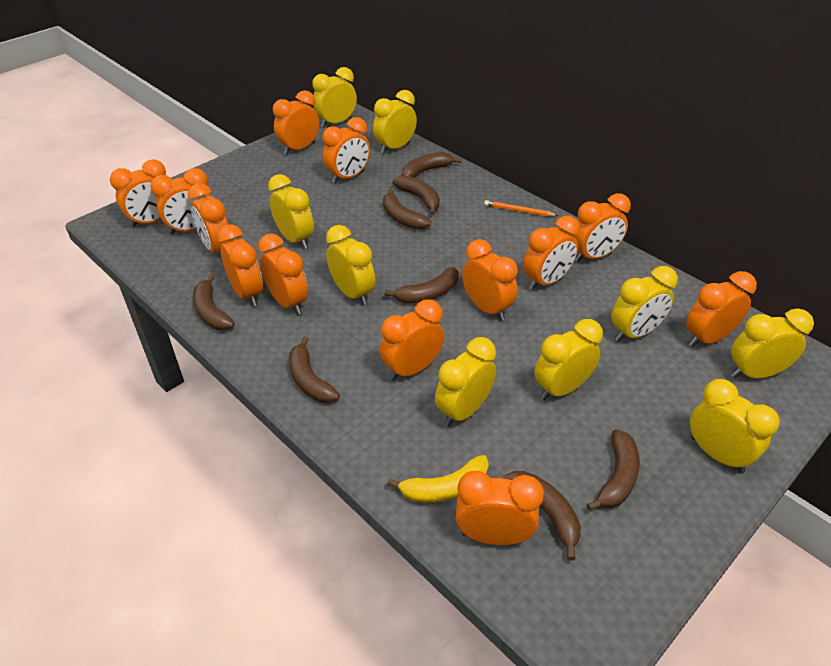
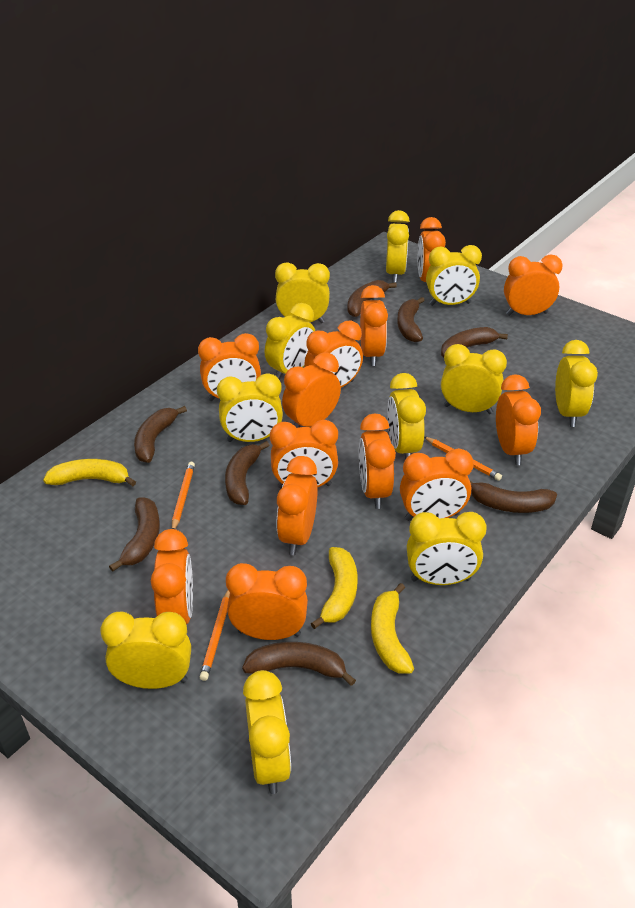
orange pencil: 1 -> 3
yellow banana: 1 -> 3
yellow clock: 9 -> 11

